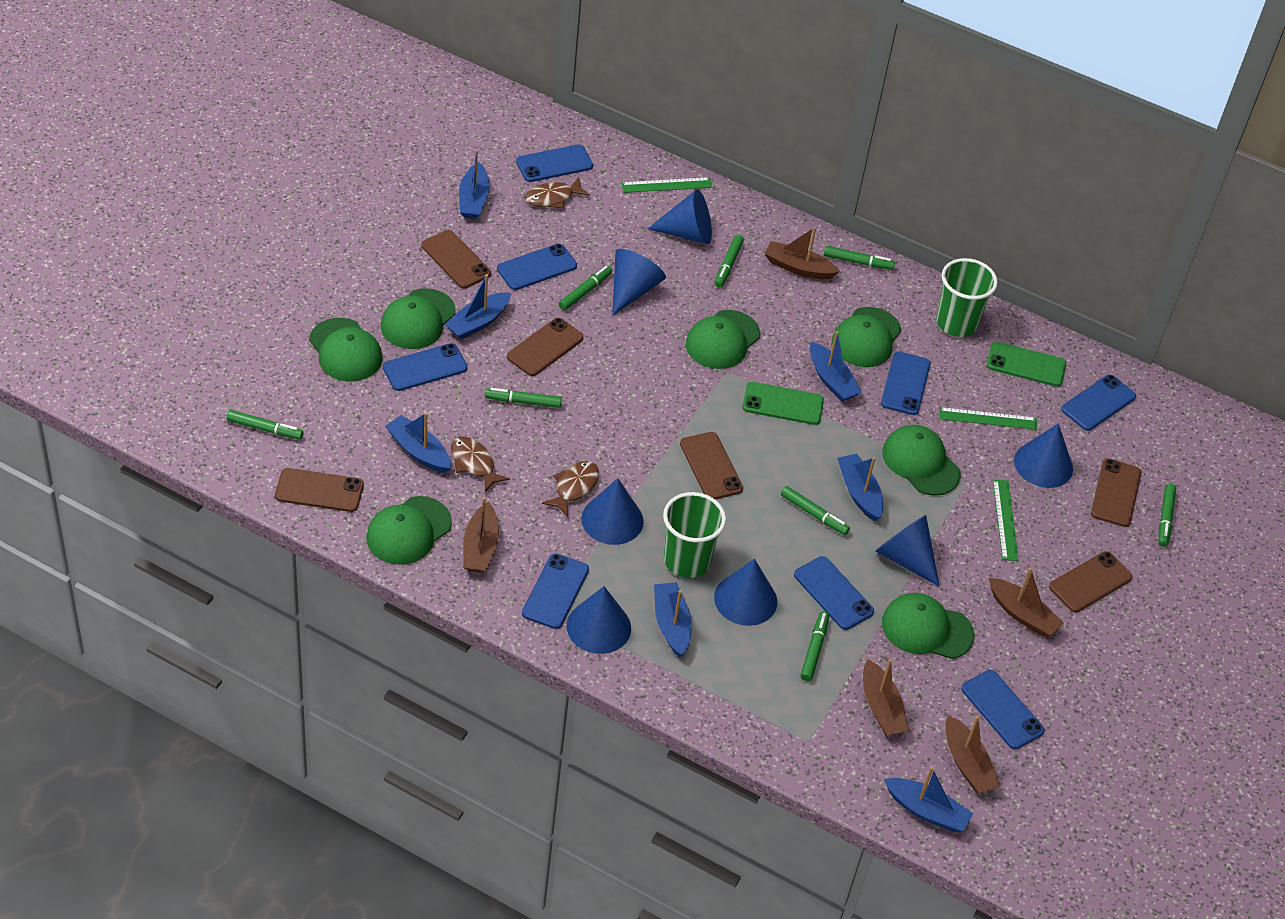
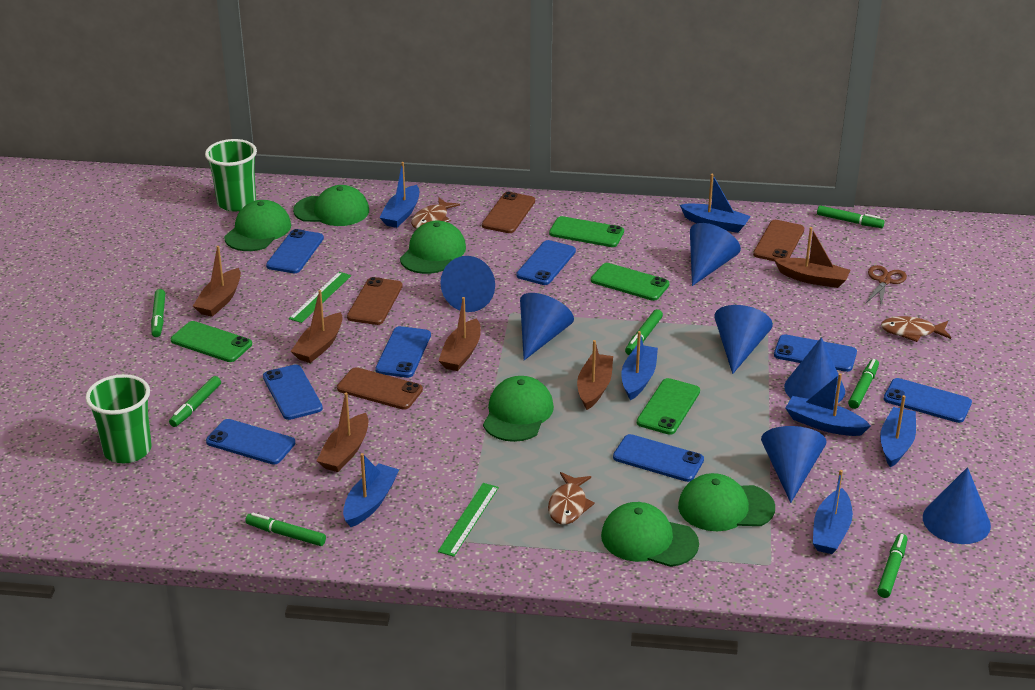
brown boat: 5 -> 6
brown phone: 6 -> 4
brown scissors: 0 -> 1
green cap: 7 -> 6
green marker: 8 -> 7
green phone: 2 -> 4
green ruler: 3 -> 2

